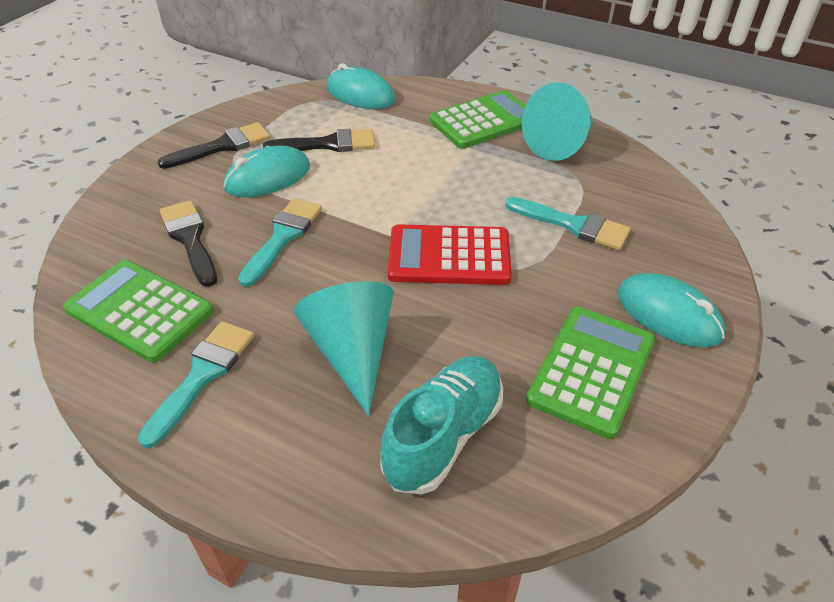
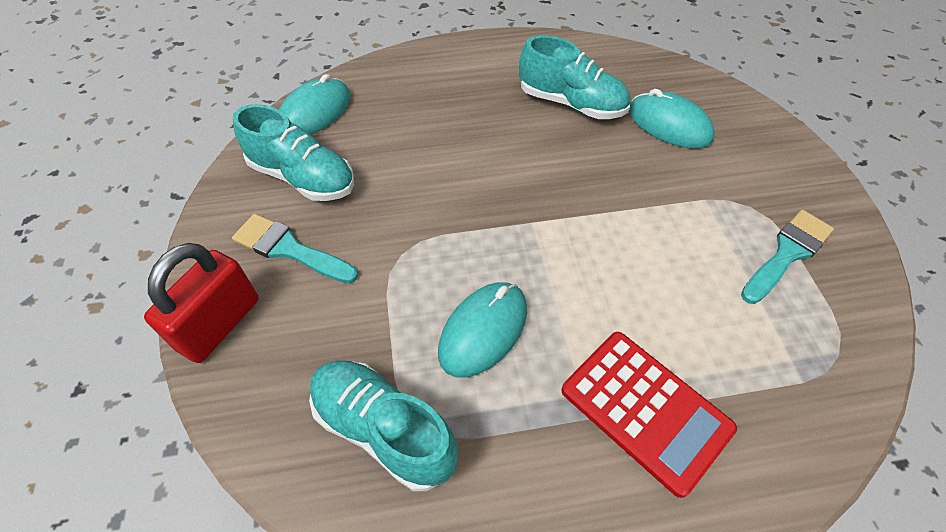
black brush: 3 -> 0
green calculator: 3 -> 0
red padlock: 0 -> 1
turquoise brush: 3 -> 2
turquoise cone: 2 -> 0
turquoise shoe: 1 -> 3

